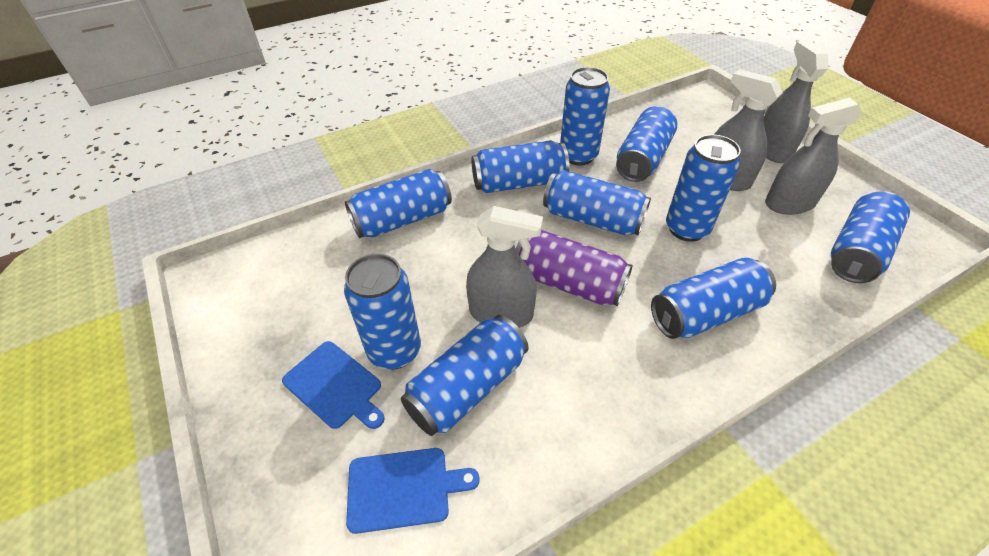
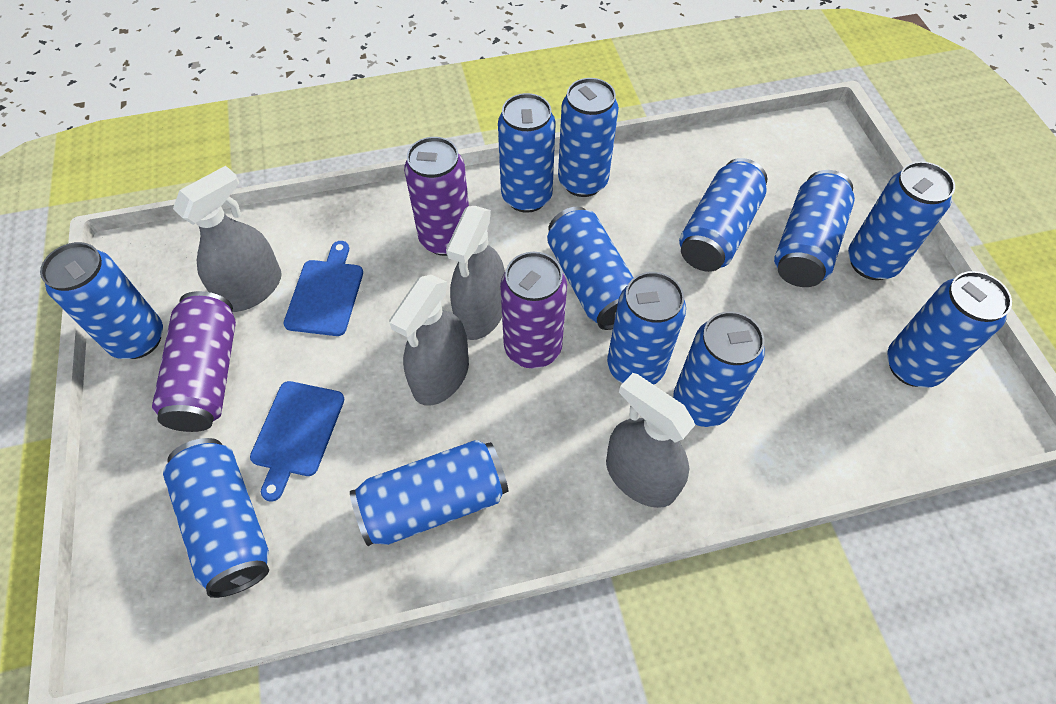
blue can: 10 -> 12
purple can: 1 -> 3

